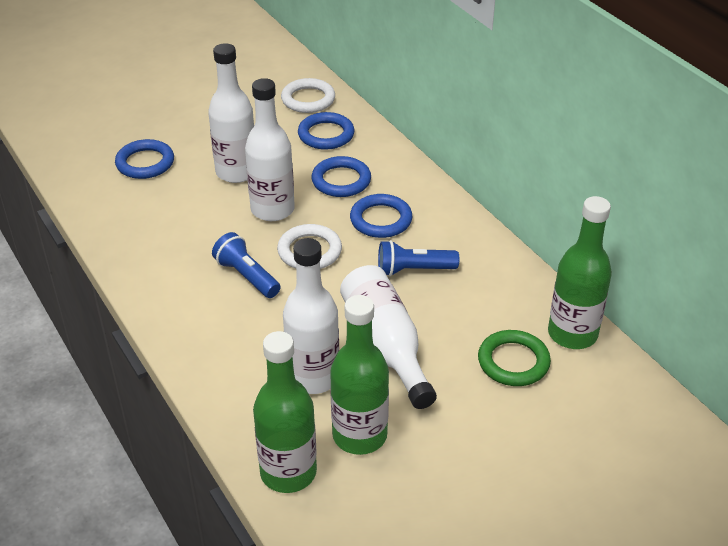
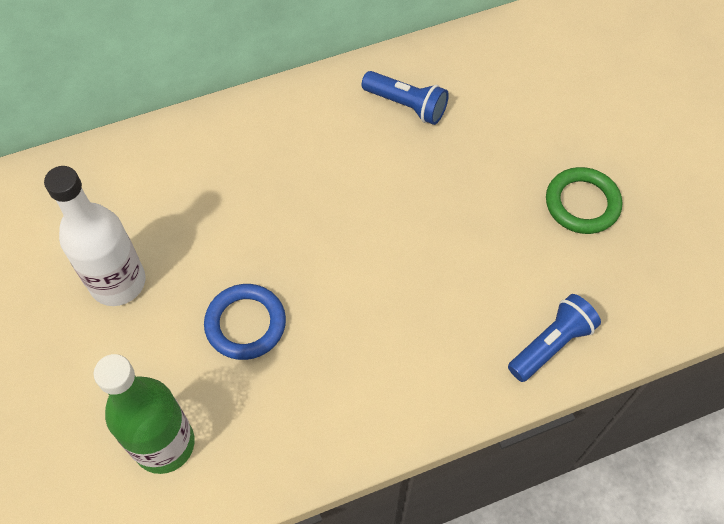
blue ring: 4 -> 1
green bottle: 3 -> 1
white bottle: 4 -> 1
white ring: 2 -> 0

